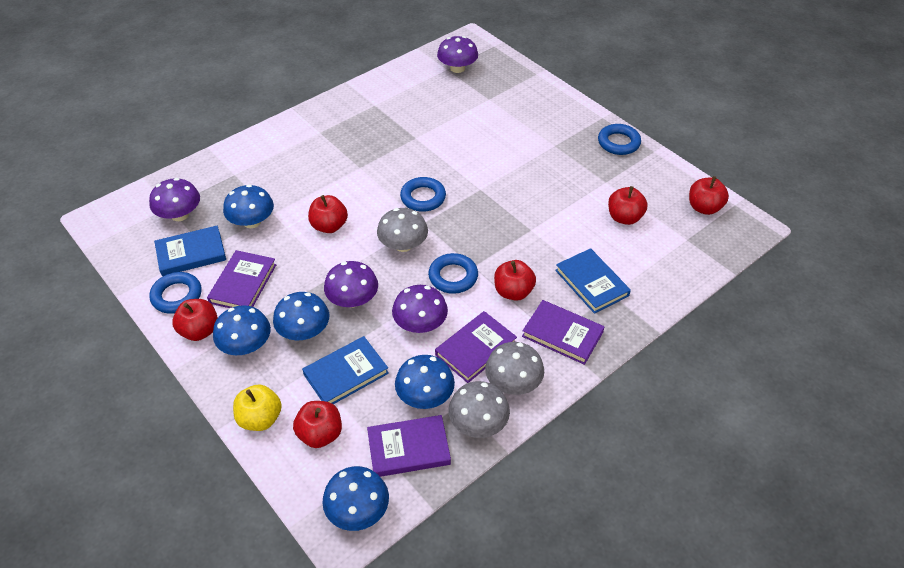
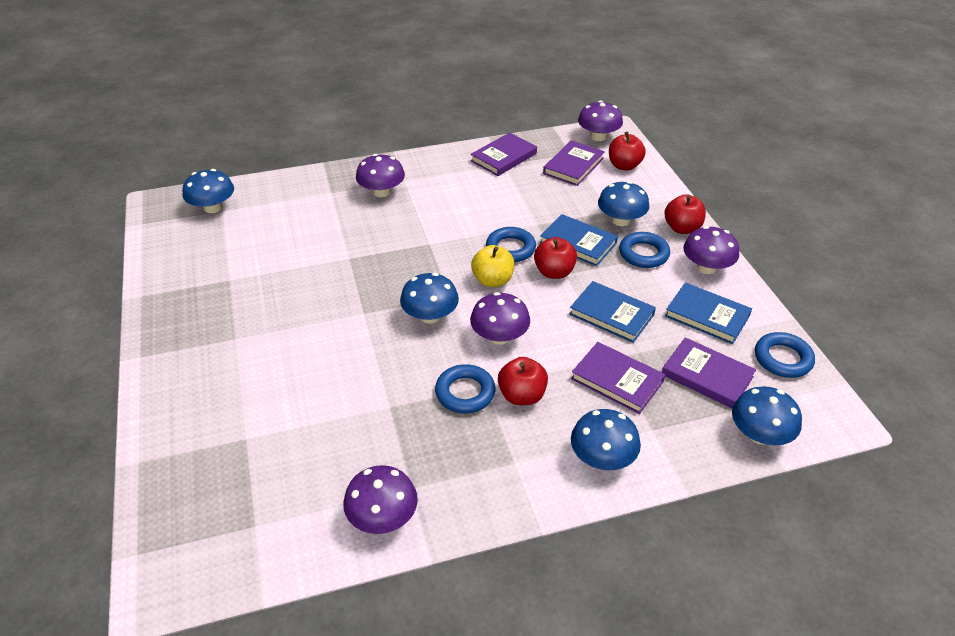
grey mushroom: 3 -> 0
purple mushroom: 4 -> 5
red apple: 6 -> 4

